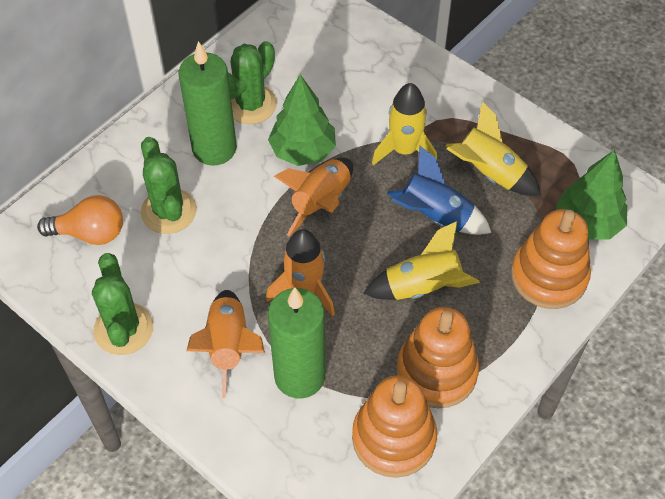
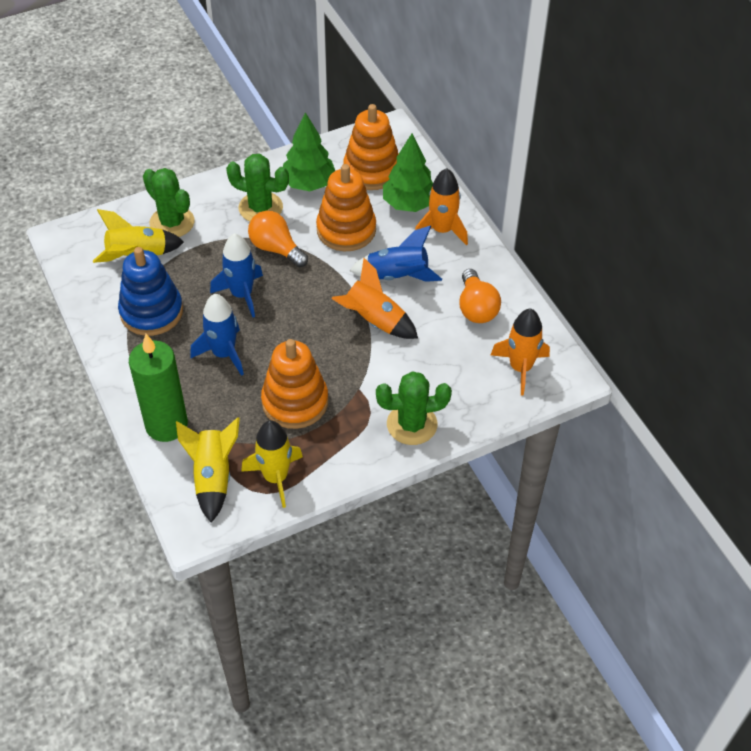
blue rocket: 1 -> 3
blue stacking toy: 0 -> 1
green candle: 2 -> 1
orange light bulb: 1 -> 2

